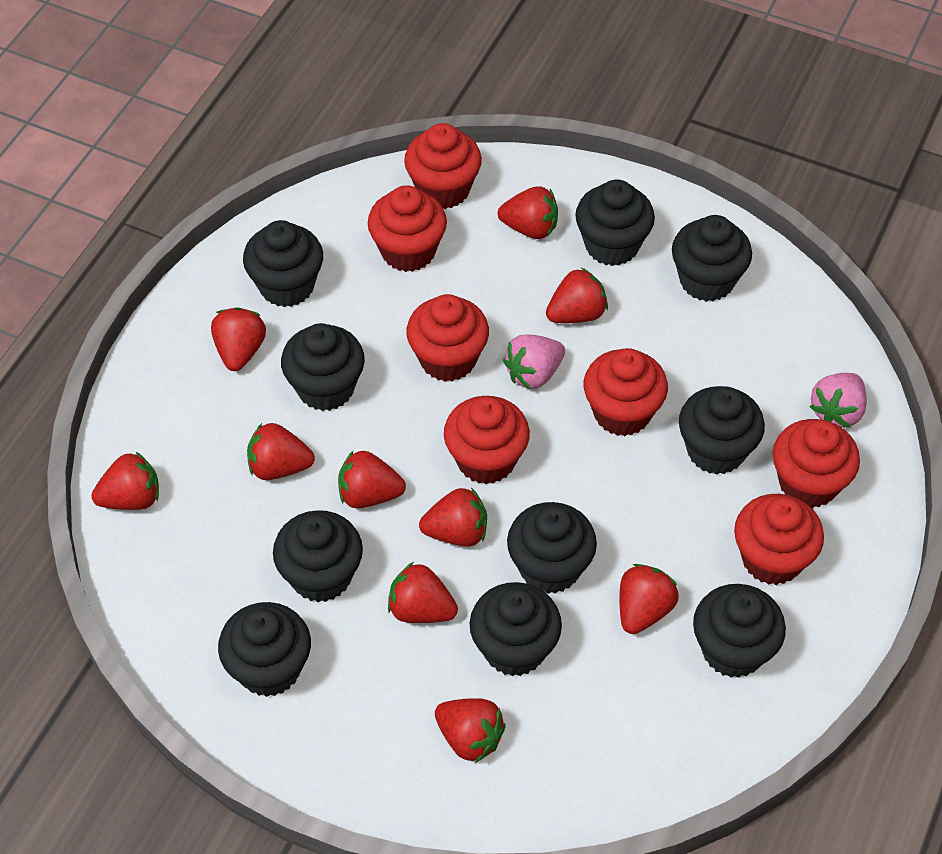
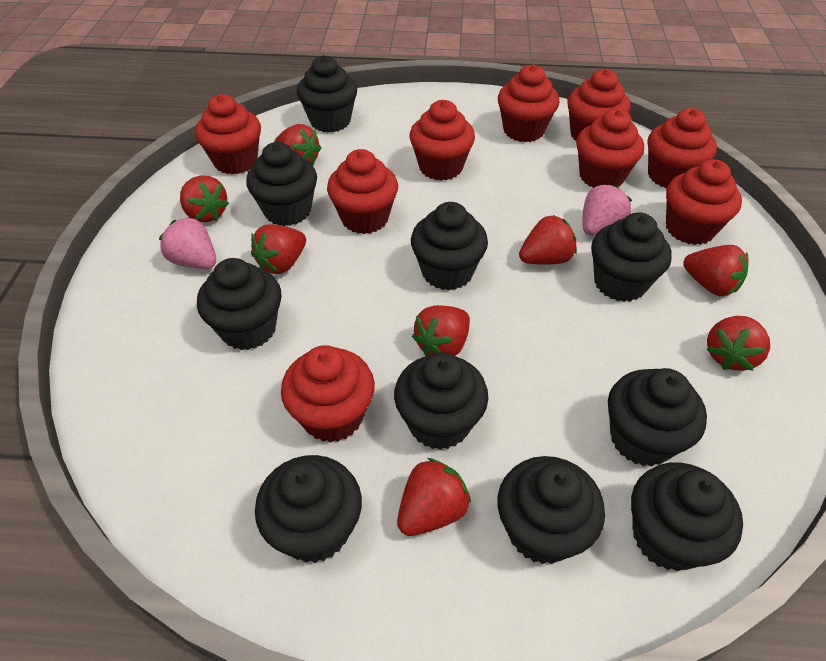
red cupcake: 7 -> 9
red strawberry: 10 -> 8

